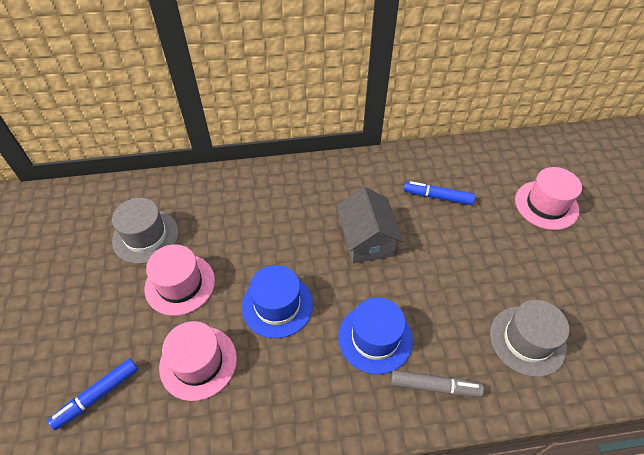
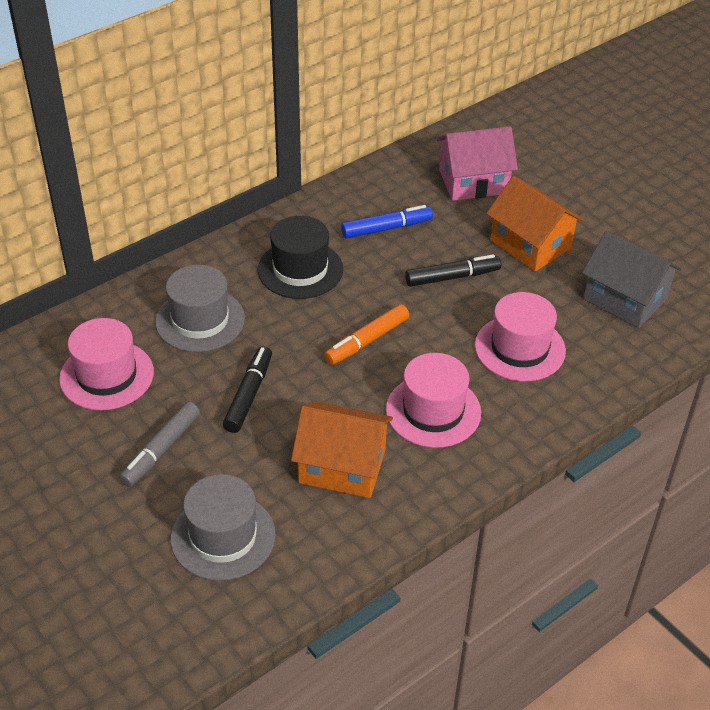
black hat: 0 -> 1
black marker: 0 -> 2
blue hat: 2 -> 0
blue marker: 2 -> 1
orange house: 0 -> 2
orange marker: 0 -> 1
pink house: 0 -> 1

